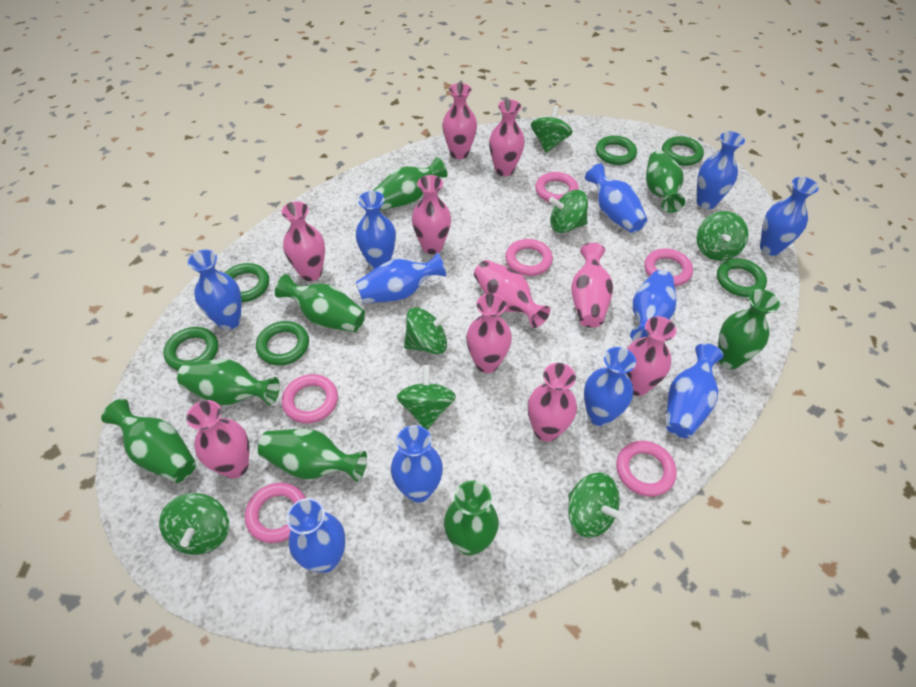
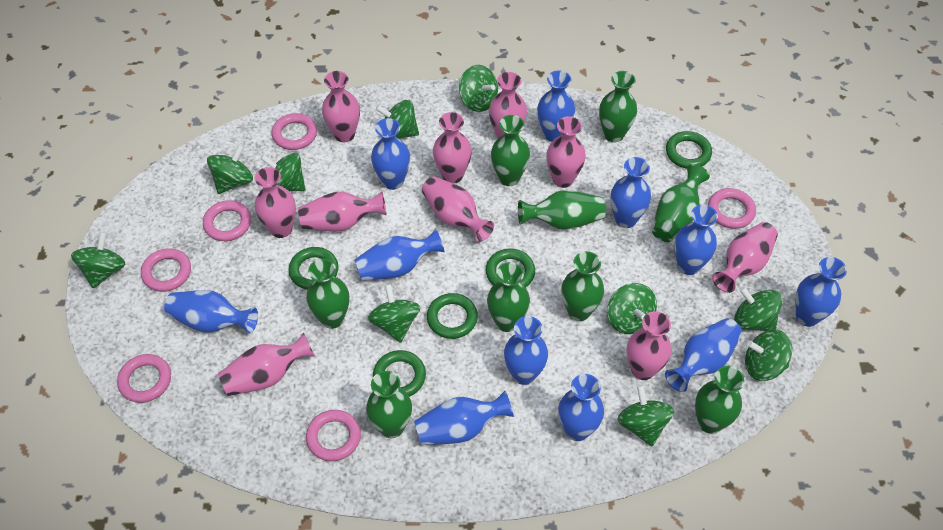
green ring: 6 -> 5
green spinning top: 7 -> 10
green vase: 8 -> 9

